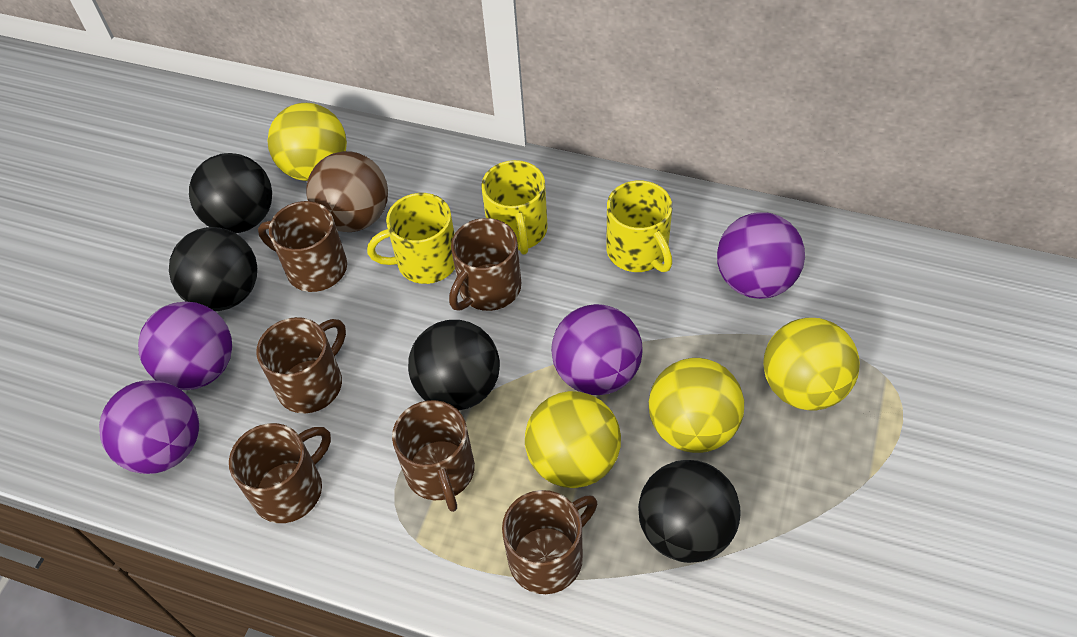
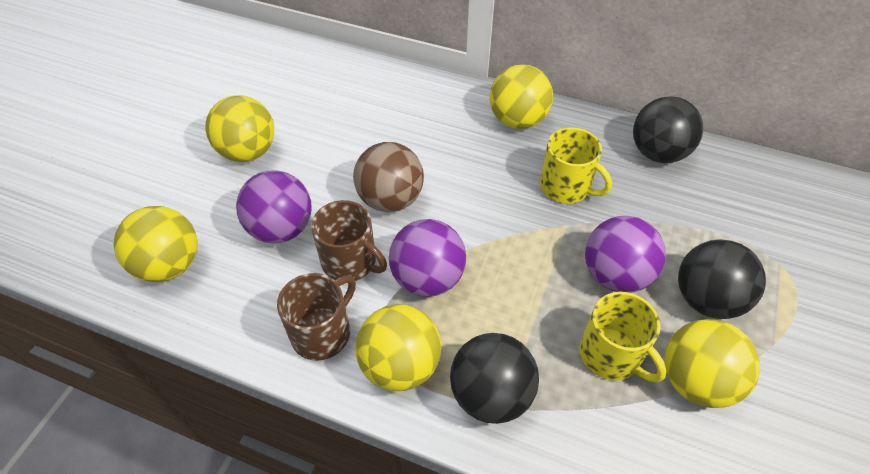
black ball: 4 -> 3
brown mug: 6 -> 2
purple ball: 4 -> 3
yellow ball: 4 -> 5
yellow mug: 3 -> 2

